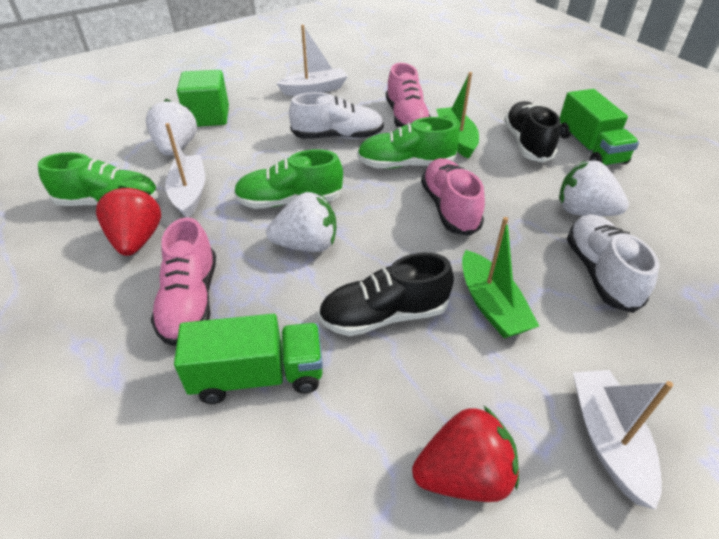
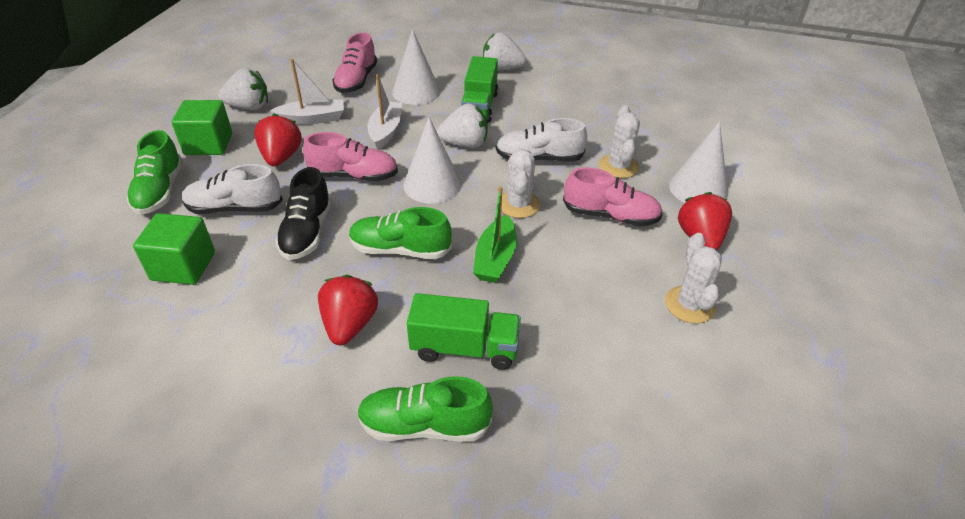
black shoe: 2 -> 1
green boat: 2 -> 1
green cube: 1 -> 2
red strawberry: 2 -> 3
white boat: 3 -> 2
white cactus: 0 -> 3
white cone: 0 -> 3

